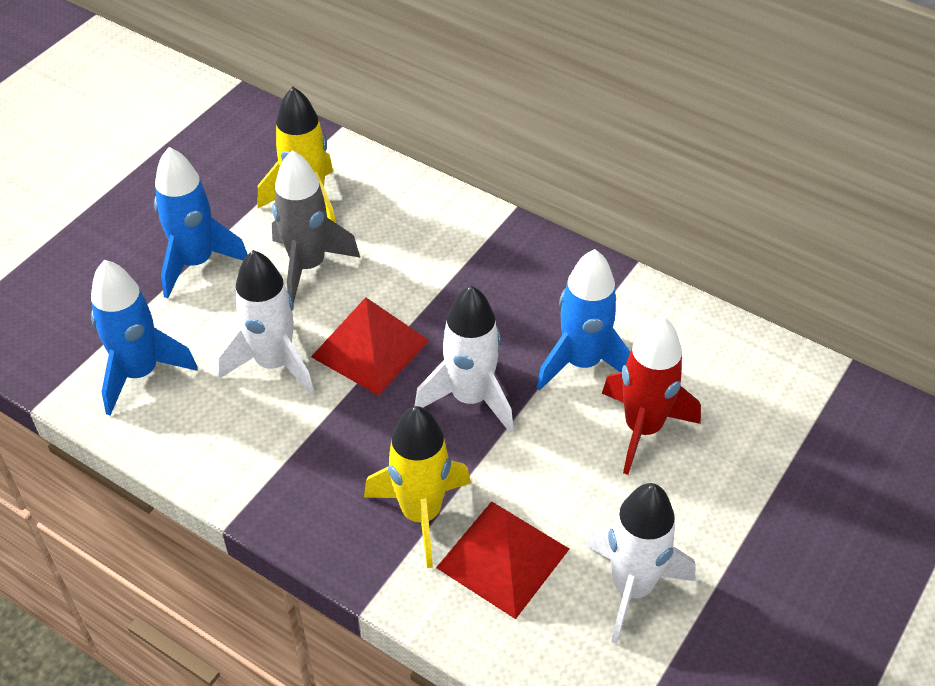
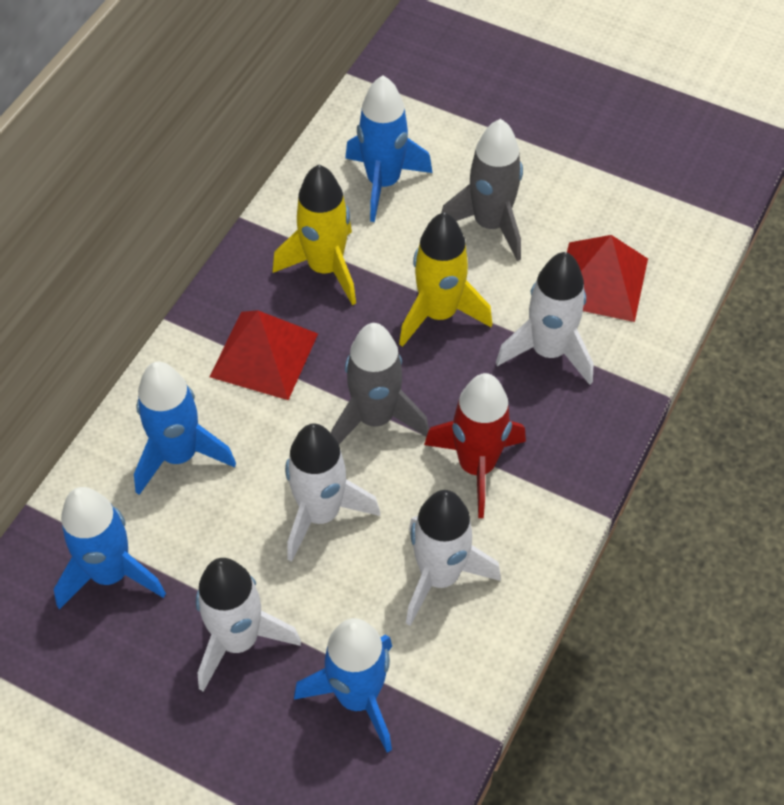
blue rocket: 3 -> 4
grey rocket: 1 -> 2
white rocket: 3 -> 4

